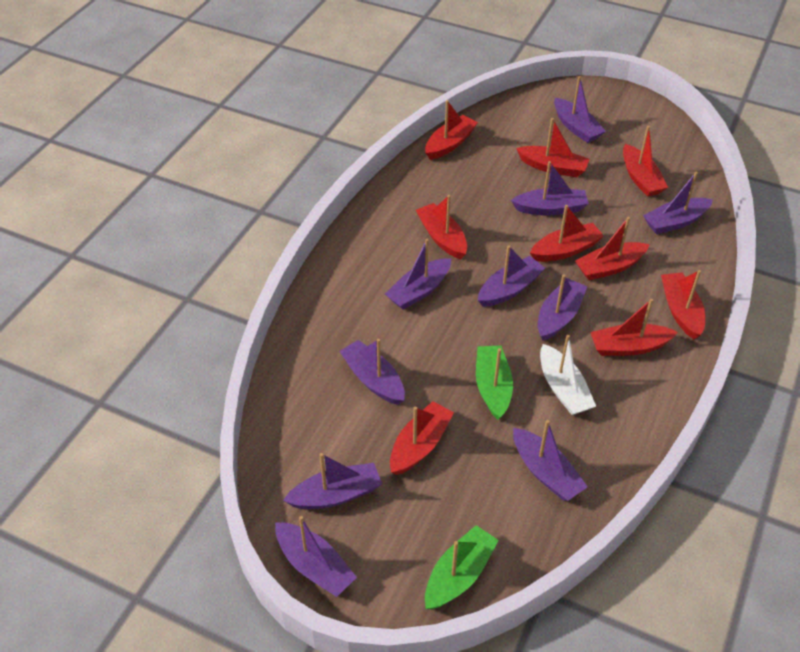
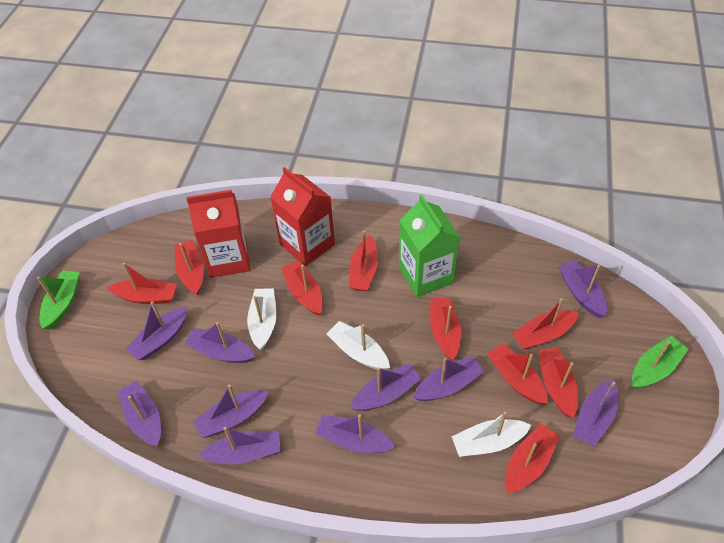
green carton: 0 -> 1
red carton: 0 -> 2
white boat: 1 -> 3

